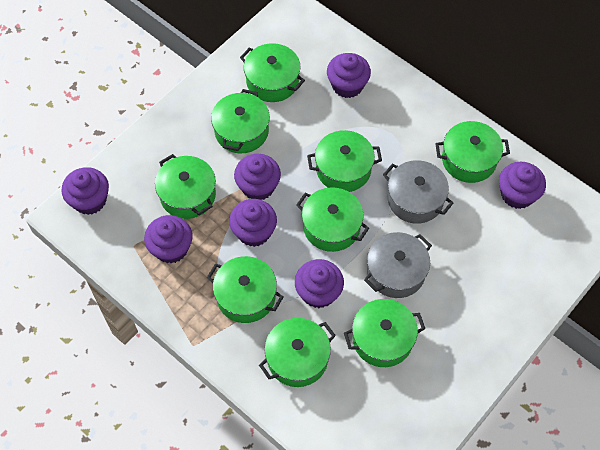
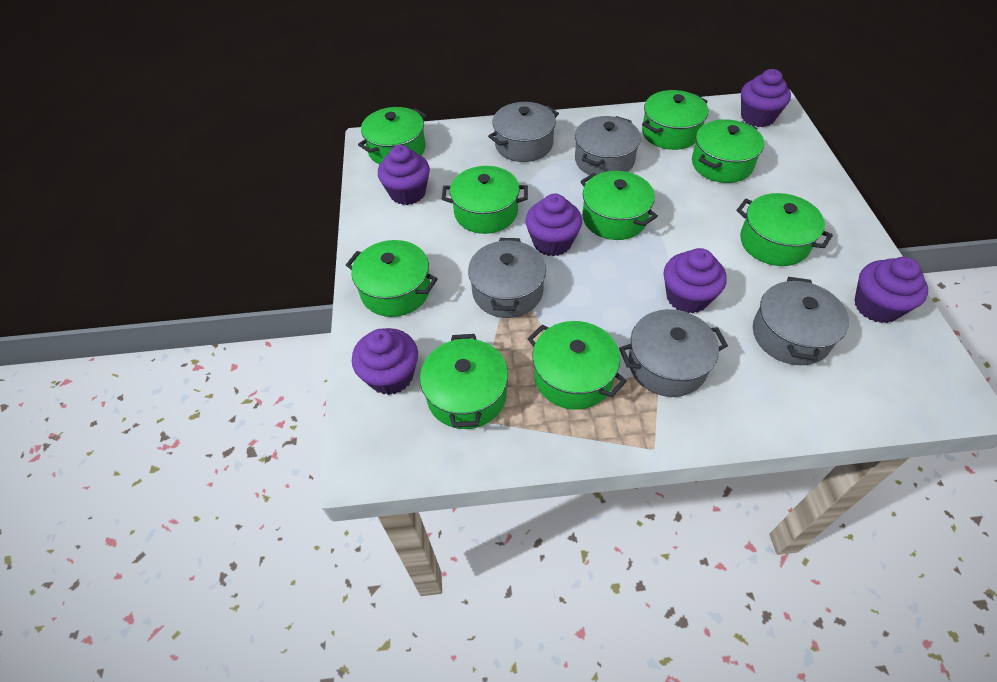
grey pot: 2 -> 5
purple cupcake: 7 -> 6

